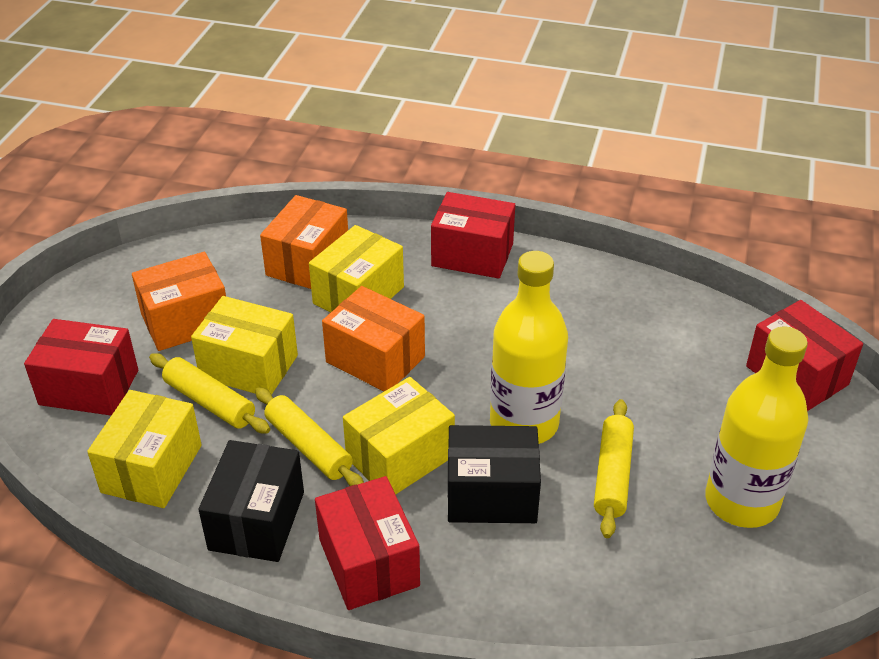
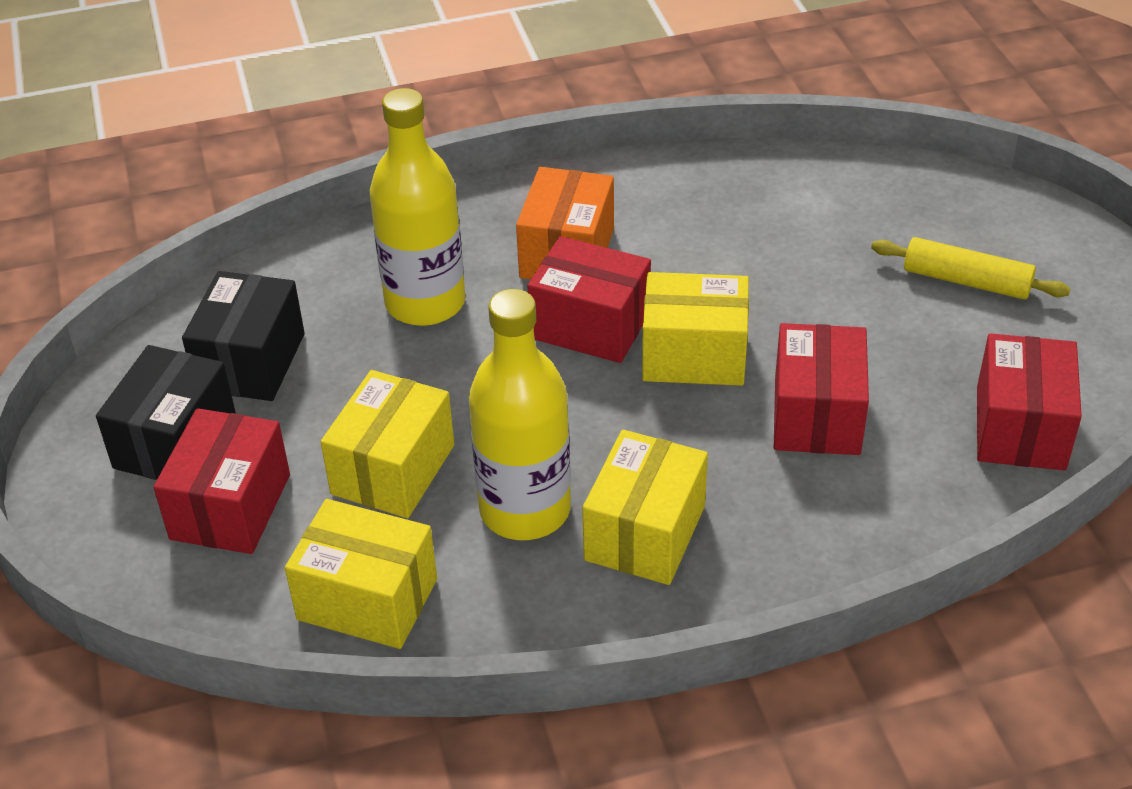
orange box: 3 -> 1
yellow rolling pin: 3 -> 1

